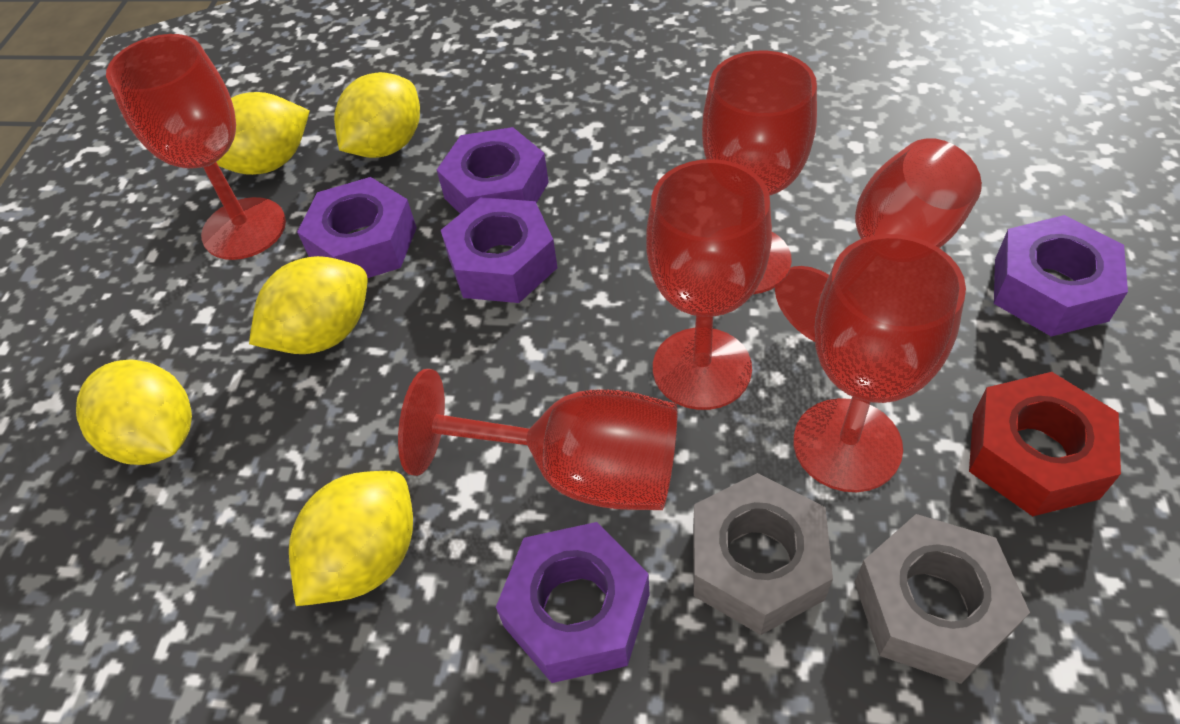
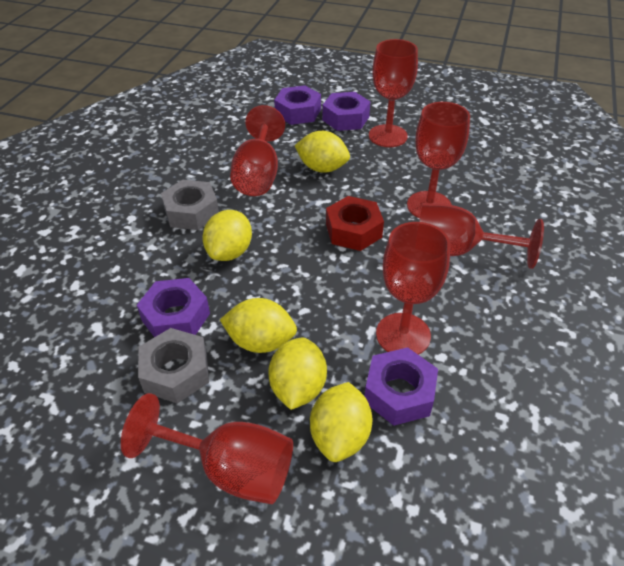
purple nut: 5 -> 4

